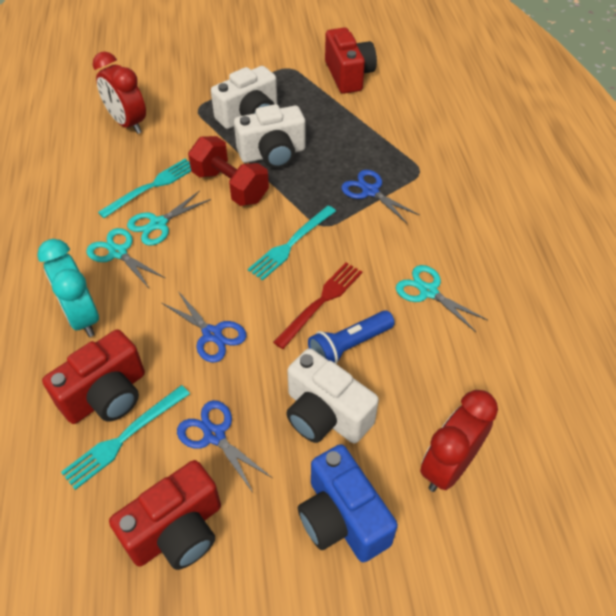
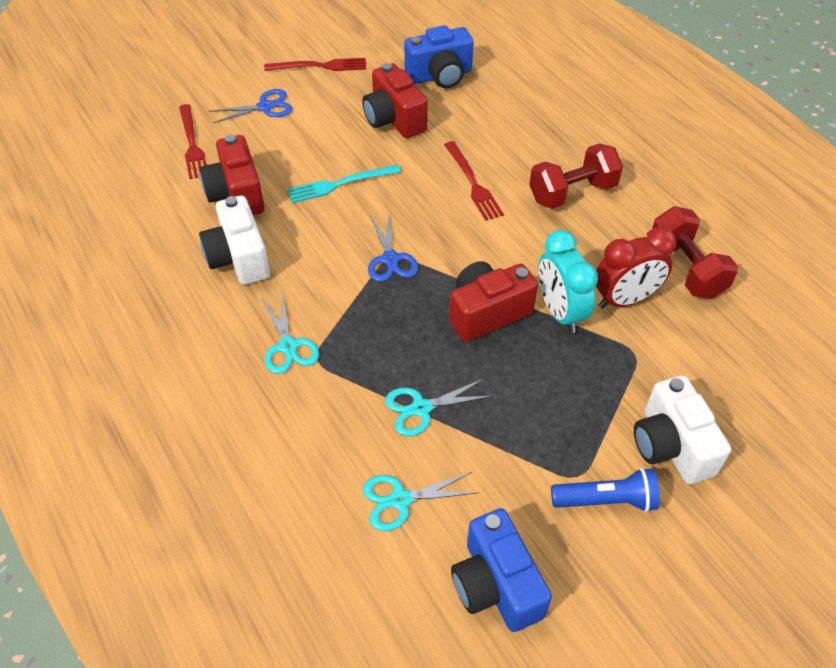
blue camera: 1 -> 2
blue scissors: 3 -> 2
red clock: 2 -> 1
red dumbbell: 1 -> 2
red fork: 1 -> 3
turquoise fork: 3 -> 1
white camera: 3 -> 2

